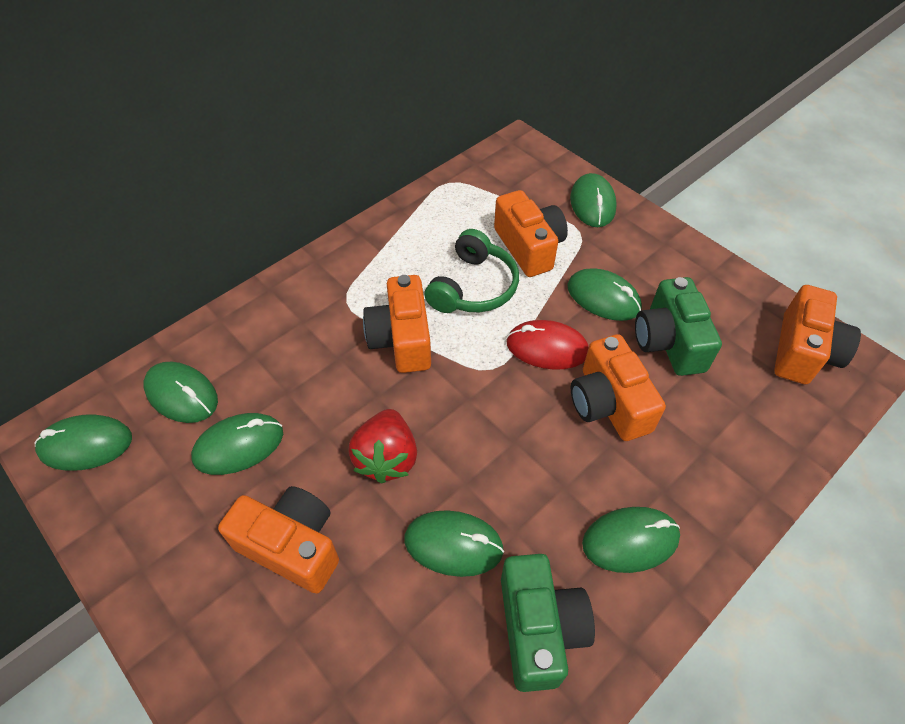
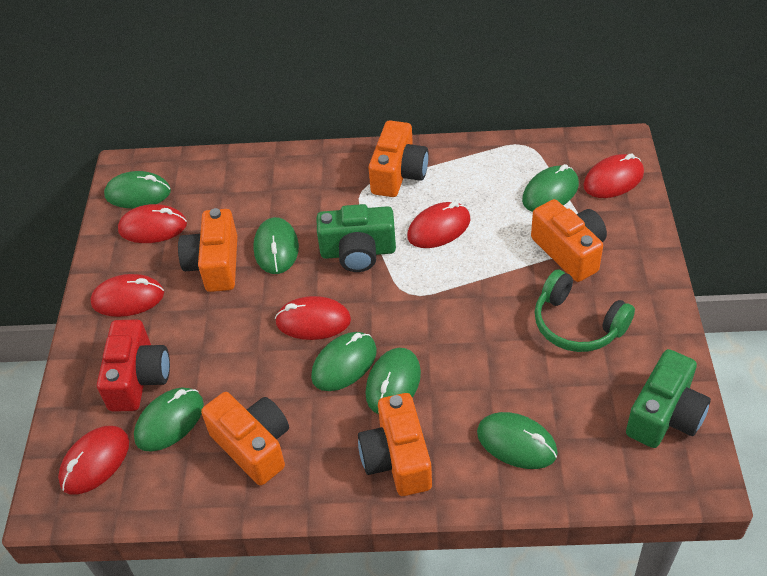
red camera: 0 -> 1
red mouse: 1 -> 6
red strawberry: 1 -> 0

